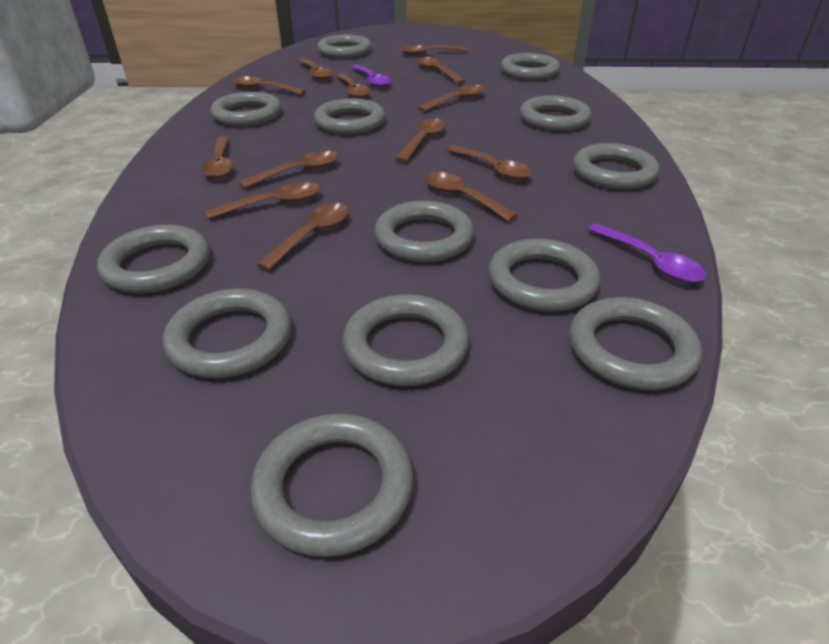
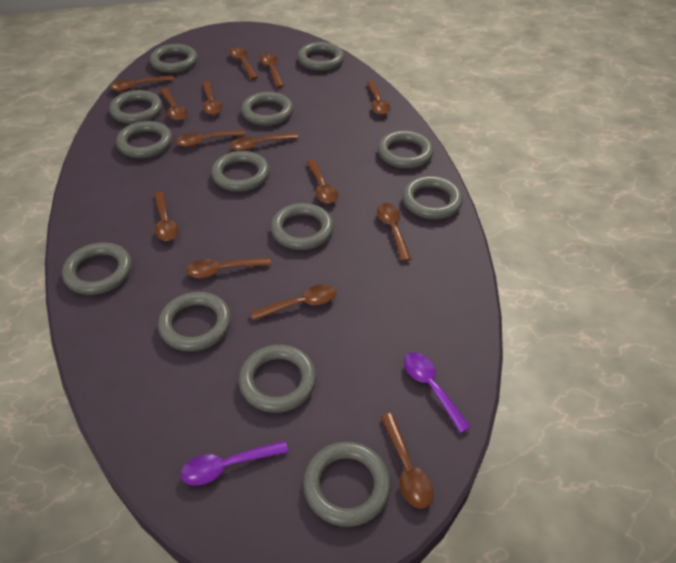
brown spoon: 13 -> 14

